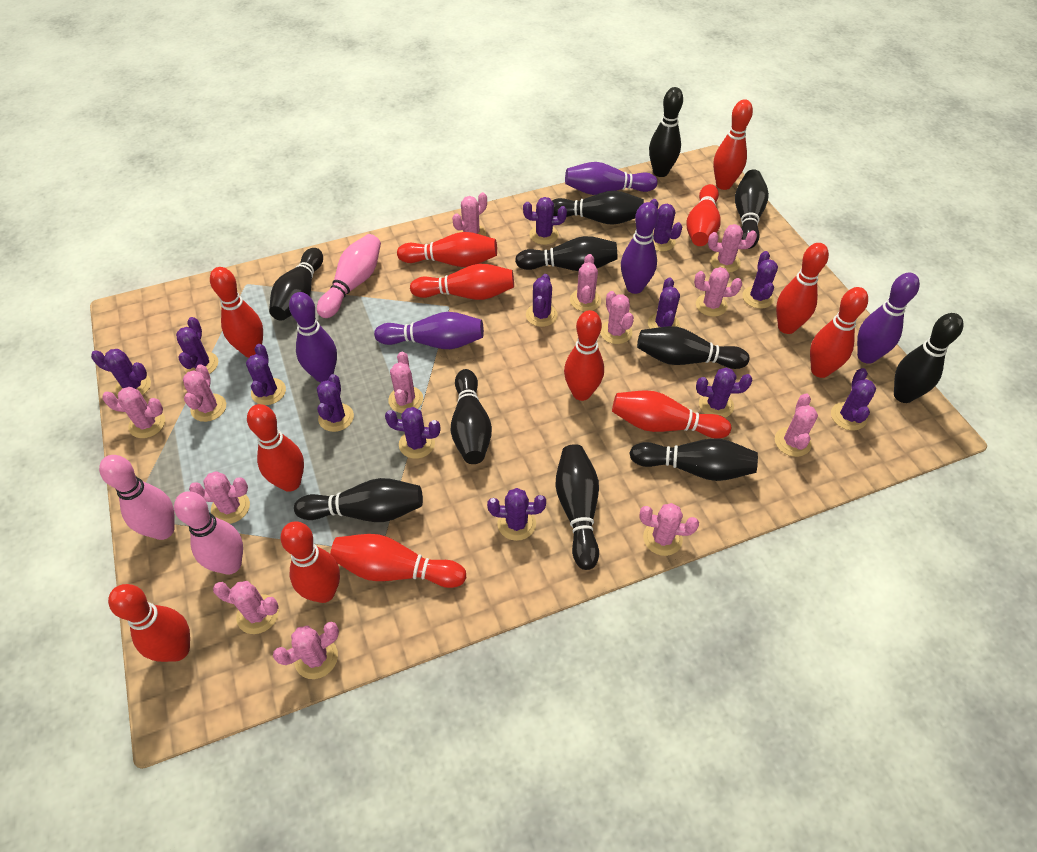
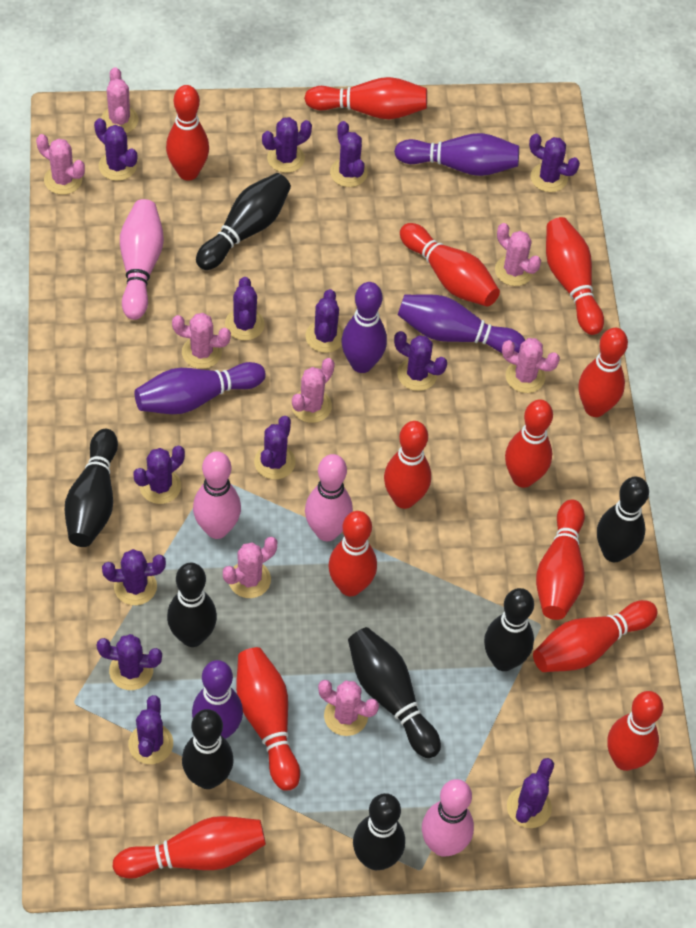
black bowling pin: 11 -> 8
pink bowling pin: 3 -> 4
pink cactus: 13 -> 8

